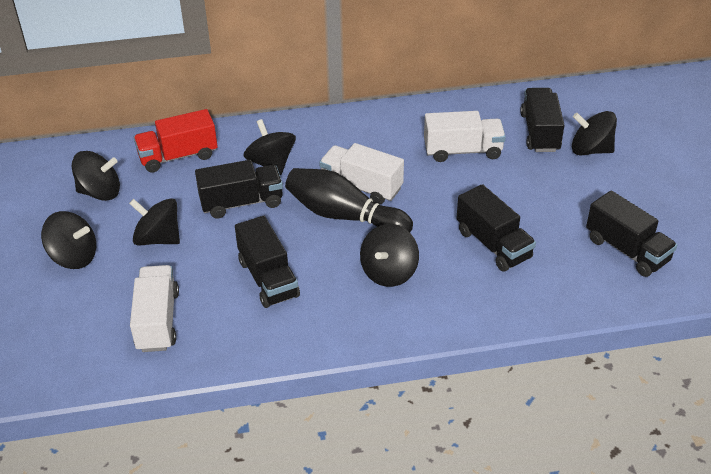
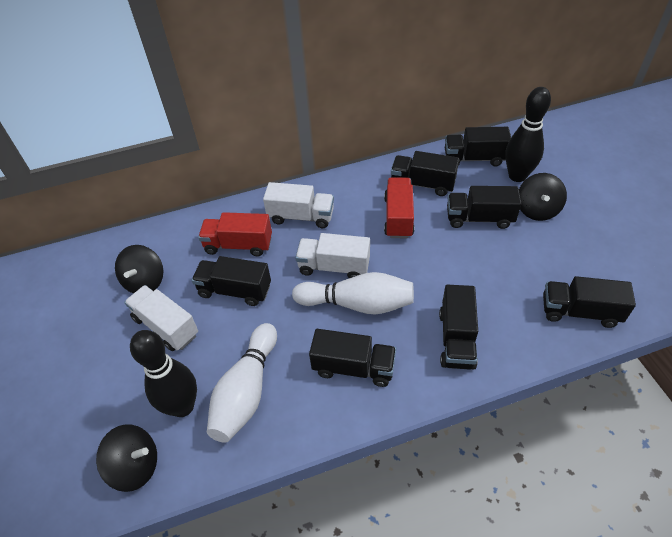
black bowling pin: 1 -> 2
black spinning top: 6 -> 3
black truck: 5 -> 7
red truck: 1 -> 2
white bowling pin: 0 -> 2

